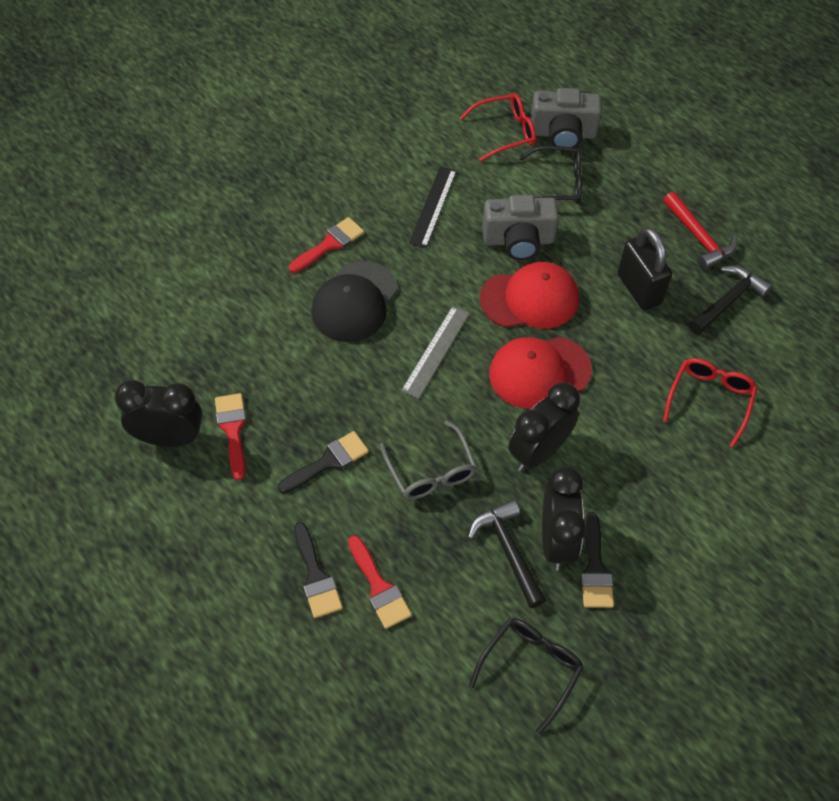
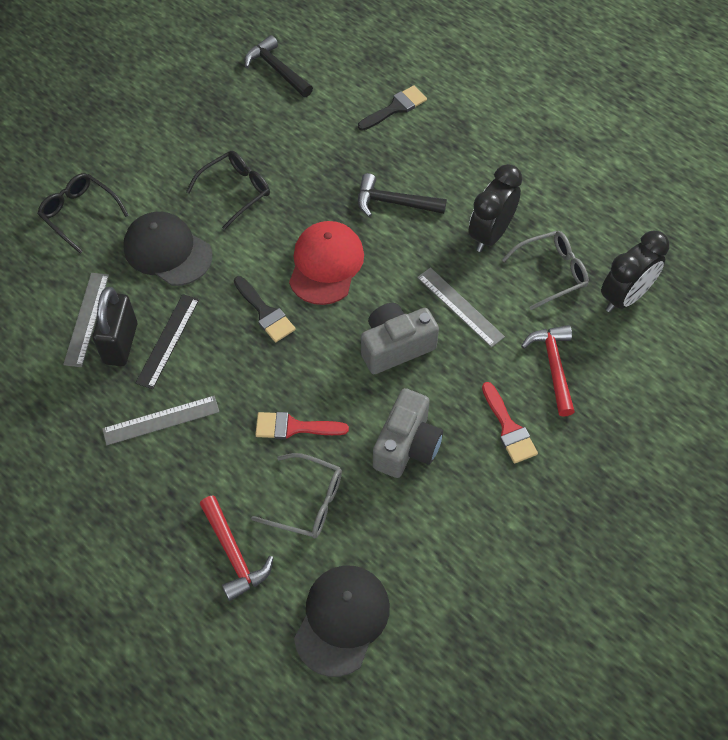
black brush: 3 -> 2
black cap: 1 -> 2
black clock: 3 -> 2
grey glasses: 1 -> 2
grey ruler: 1 -> 3
red brush: 3 -> 2
red cap: 2 -> 1
red glasses: 2 -> 0
red hammer: 1 -> 2

